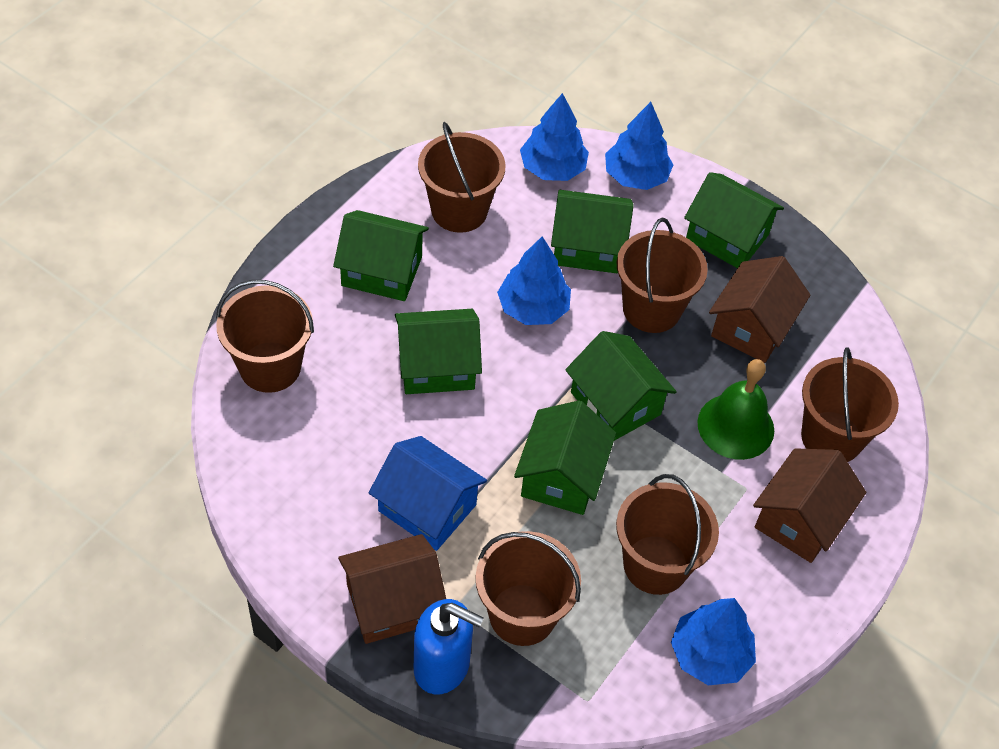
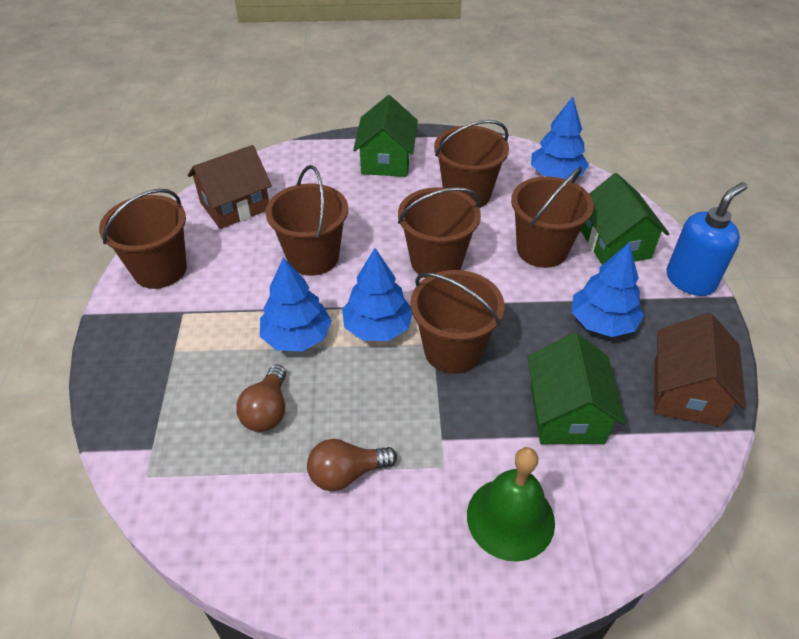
blue house: 1 -> 0
brown house: 3 -> 2
brown light bulb: 0 -> 2
green house: 6 -> 3

